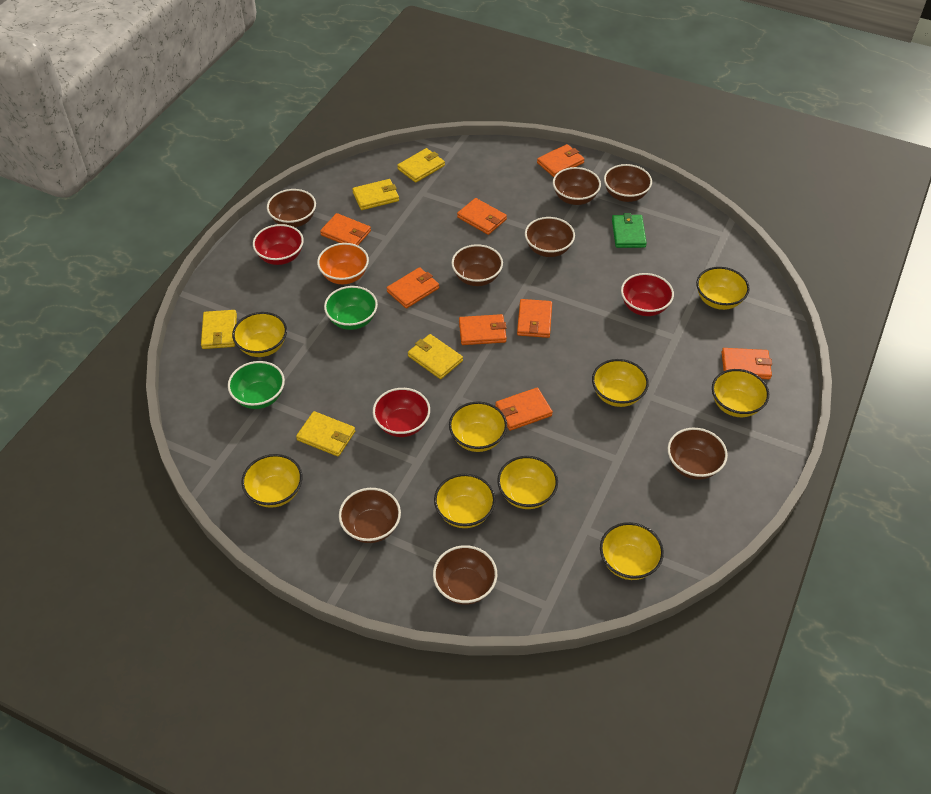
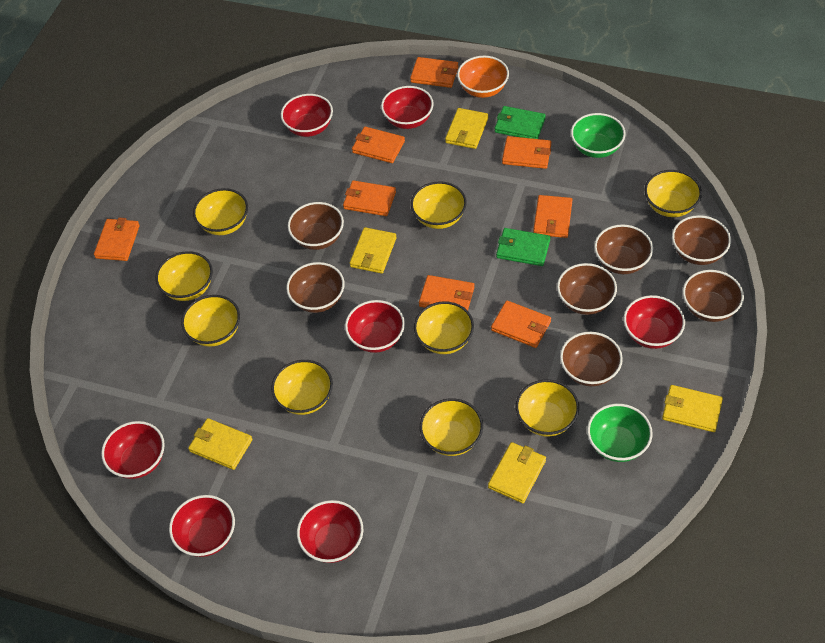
brown bowl: 8 -> 7
green wallet: 1 -> 2
red bowl: 3 -> 7

